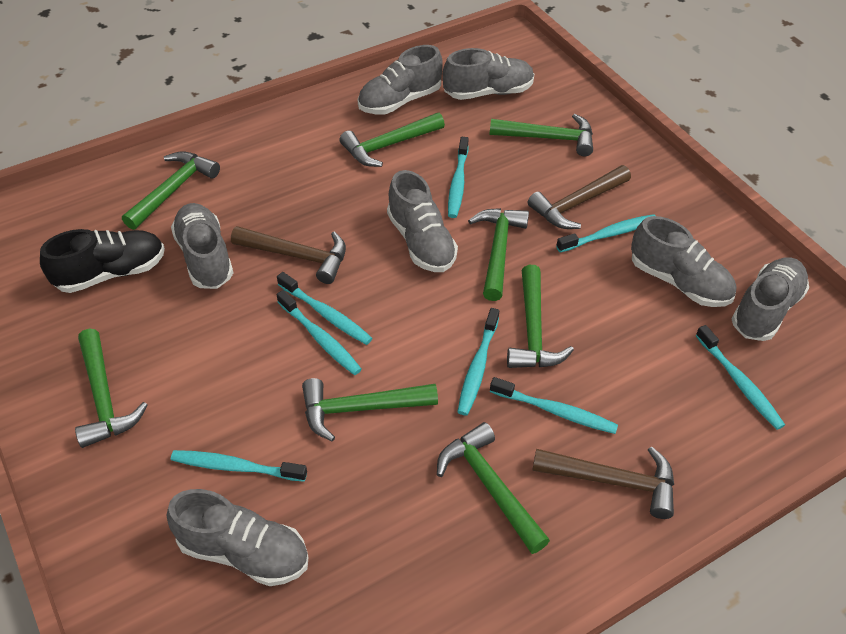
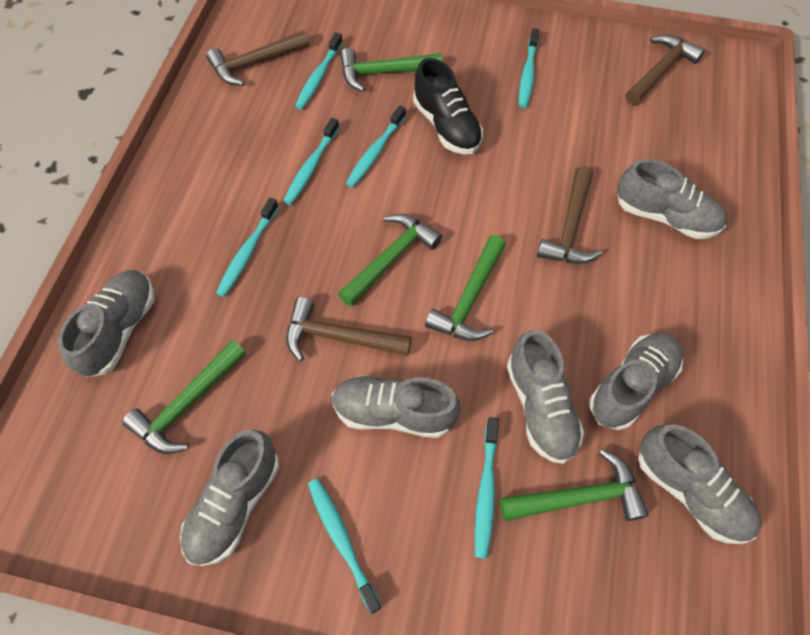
brown hammer: 3 -> 4
green hammer: 8 -> 5
turquoise toothbrush: 8 -> 7

